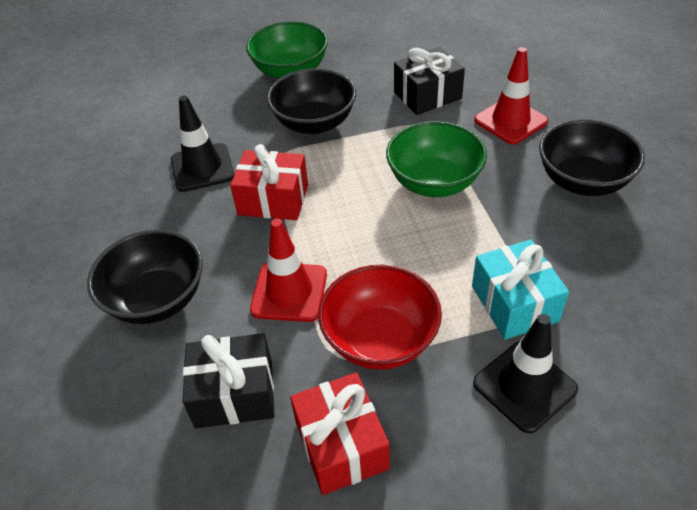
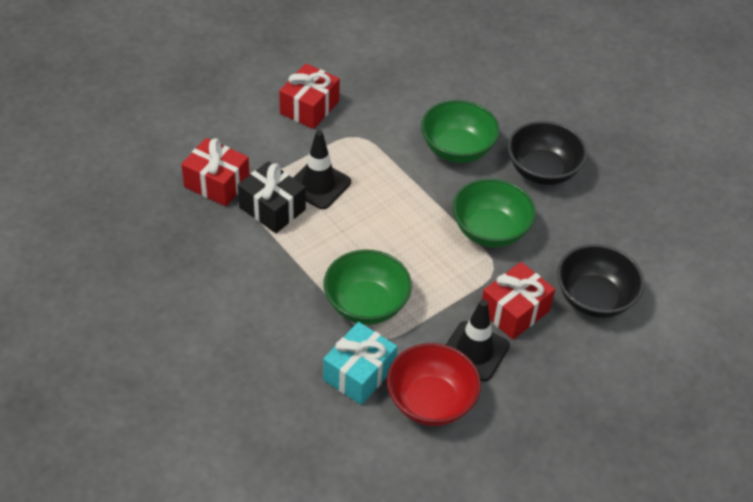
black bowl: 3 -> 2
black gift: 2 -> 1
green bowl: 2 -> 3
red gift: 2 -> 3
red traffic cone: 2 -> 0

